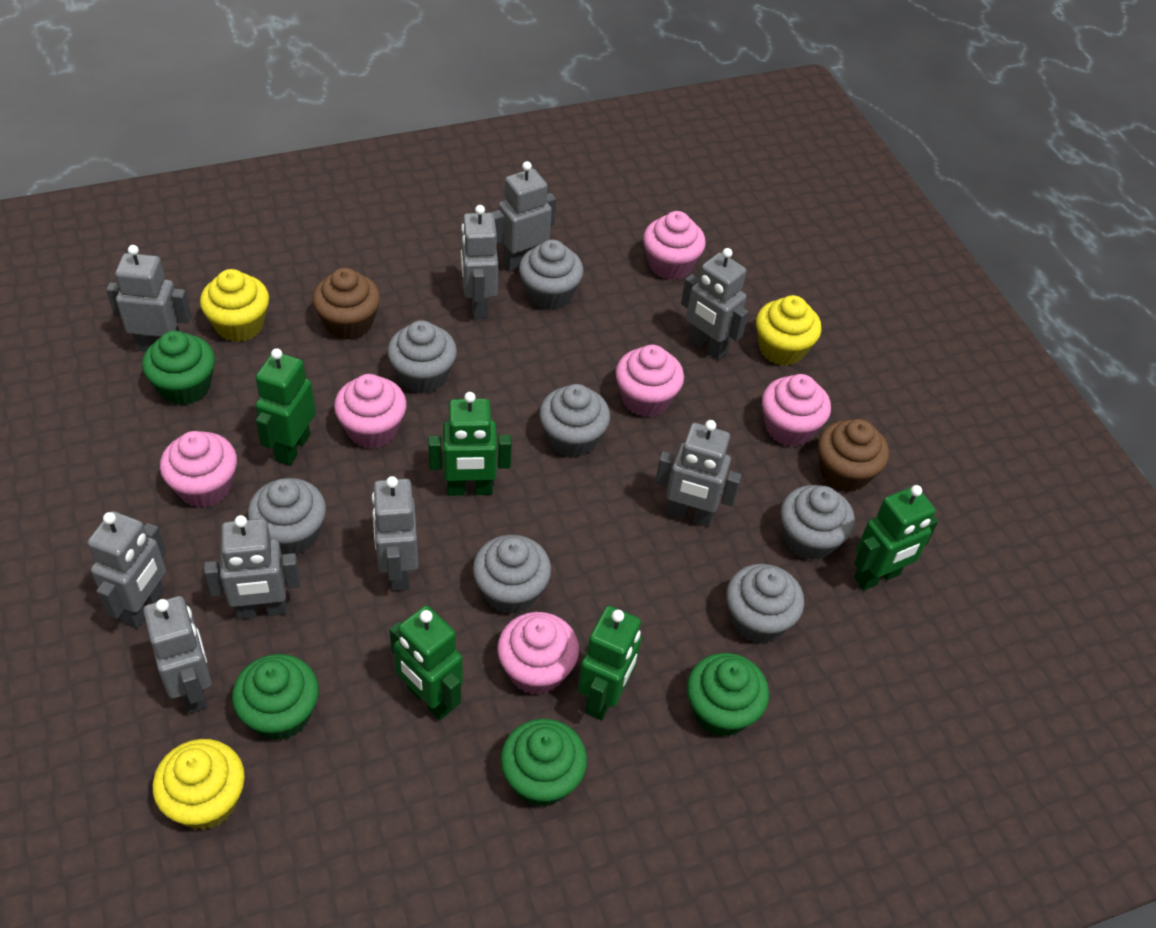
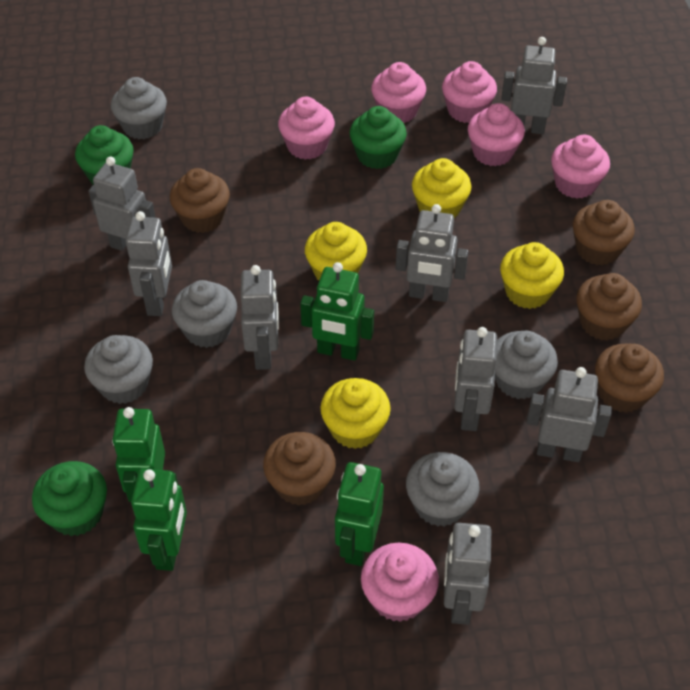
brown cupcake: 2 -> 5
green cupcake: 4 -> 3
green robot: 5 -> 4
grey cupcake: 7 -> 5
grey robot: 9 -> 8
yellow cupcake: 3 -> 4

